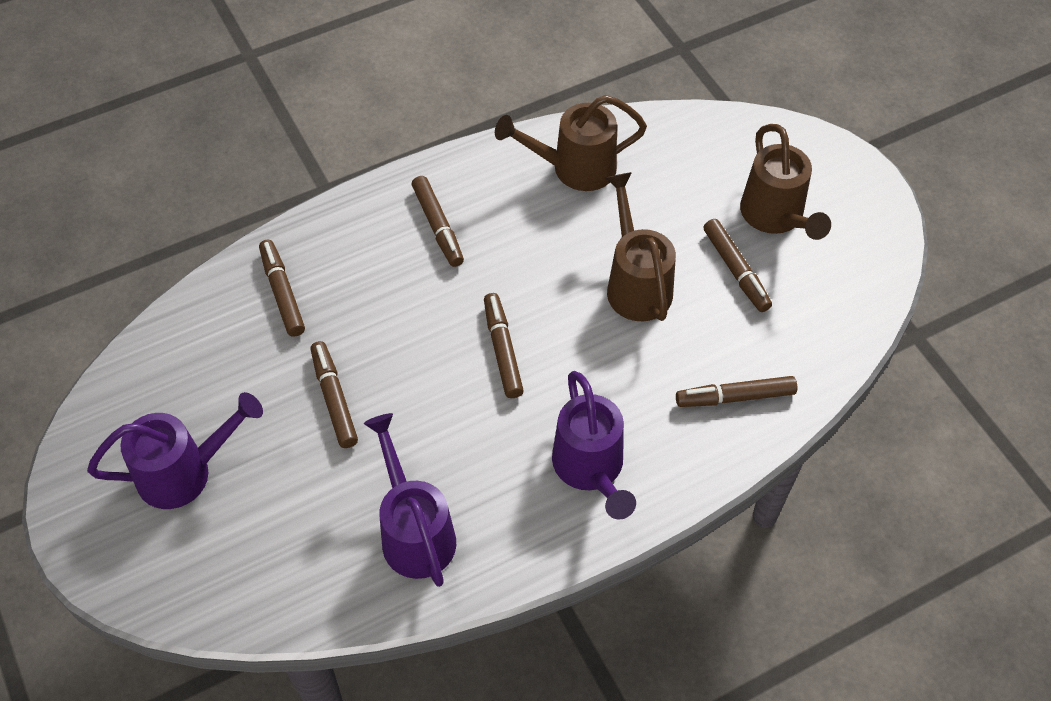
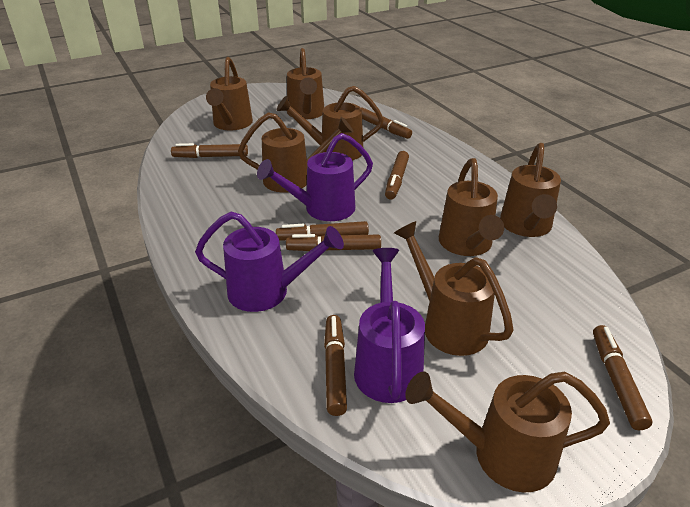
brown marker: 6 -> 7
brown watering can: 3 -> 8

